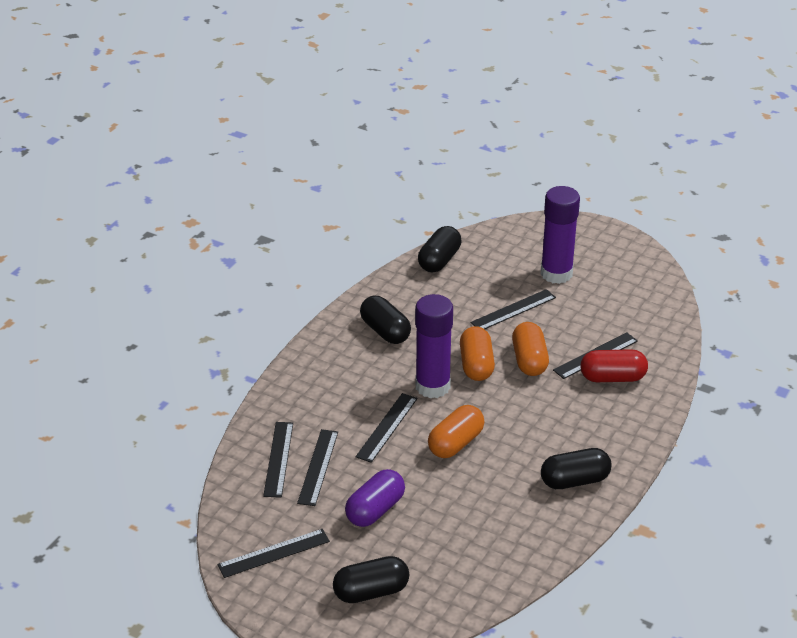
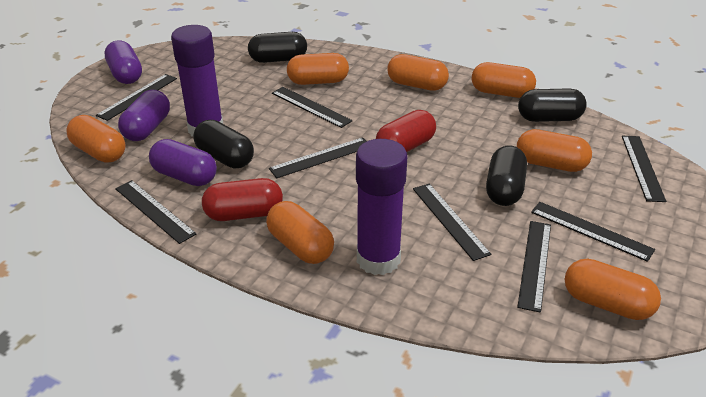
black ruler: 6 -> 8
orange capsule: 3 -> 7
purple capsule: 1 -> 3
red capsule: 1 -> 2

